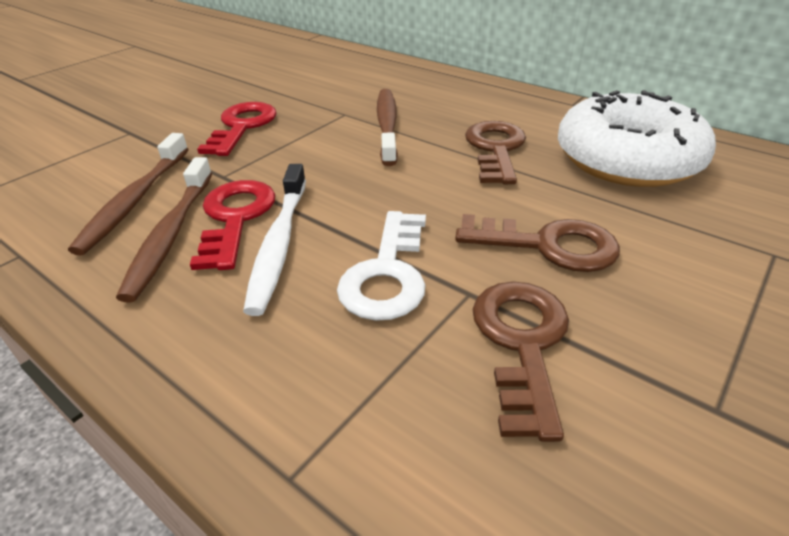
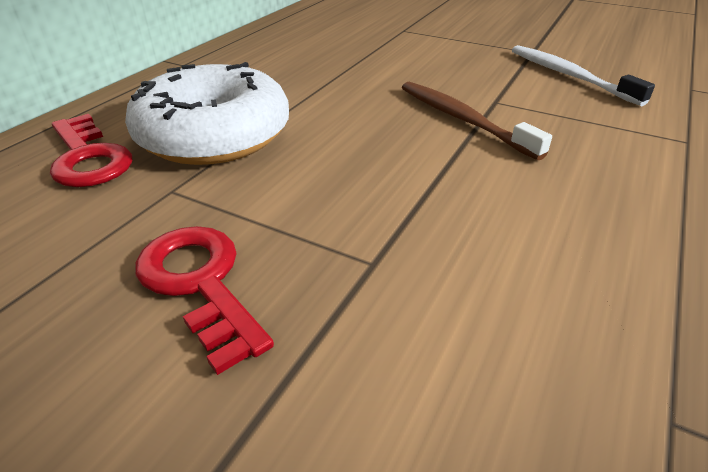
brown key: 3 -> 0
brown toothbrush: 3 -> 1
white key: 1 -> 0

